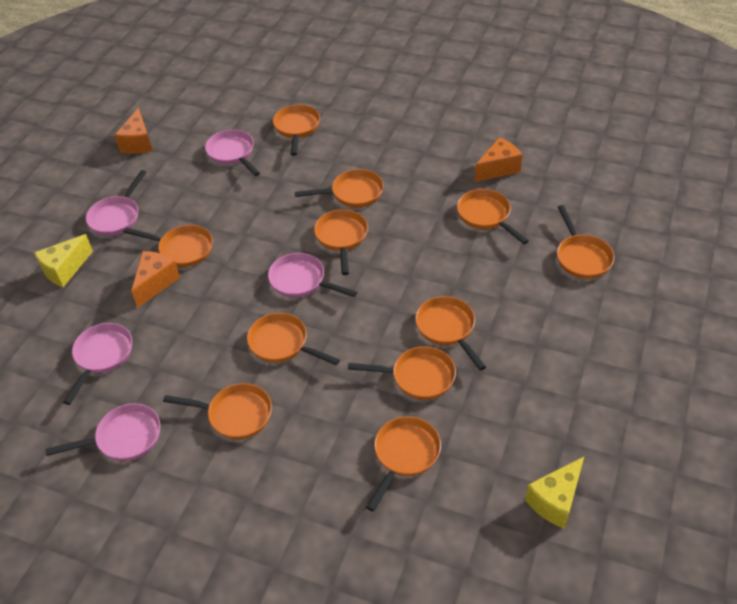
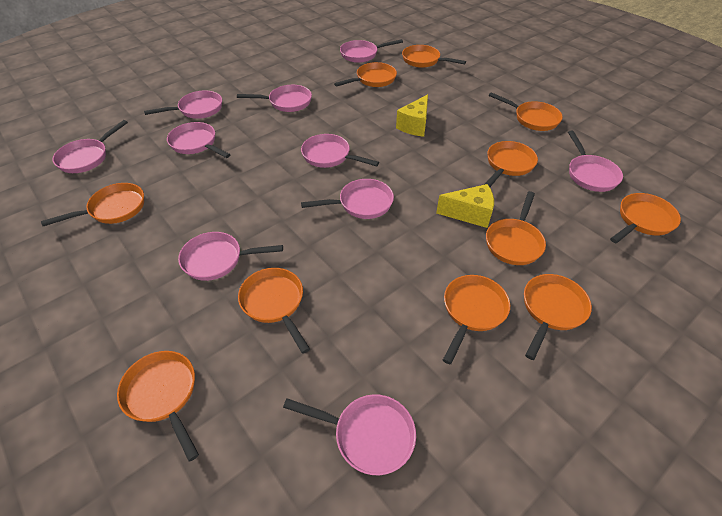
orange cheese: 3 -> 0
pink pan: 5 -> 10

